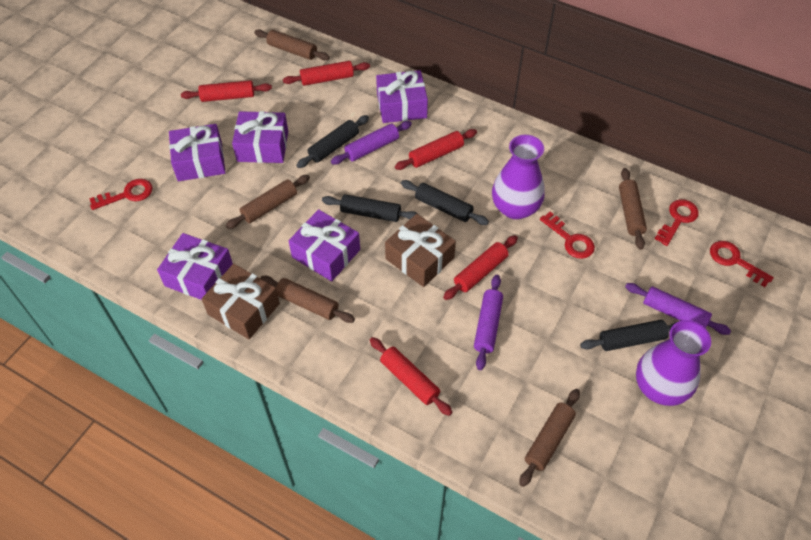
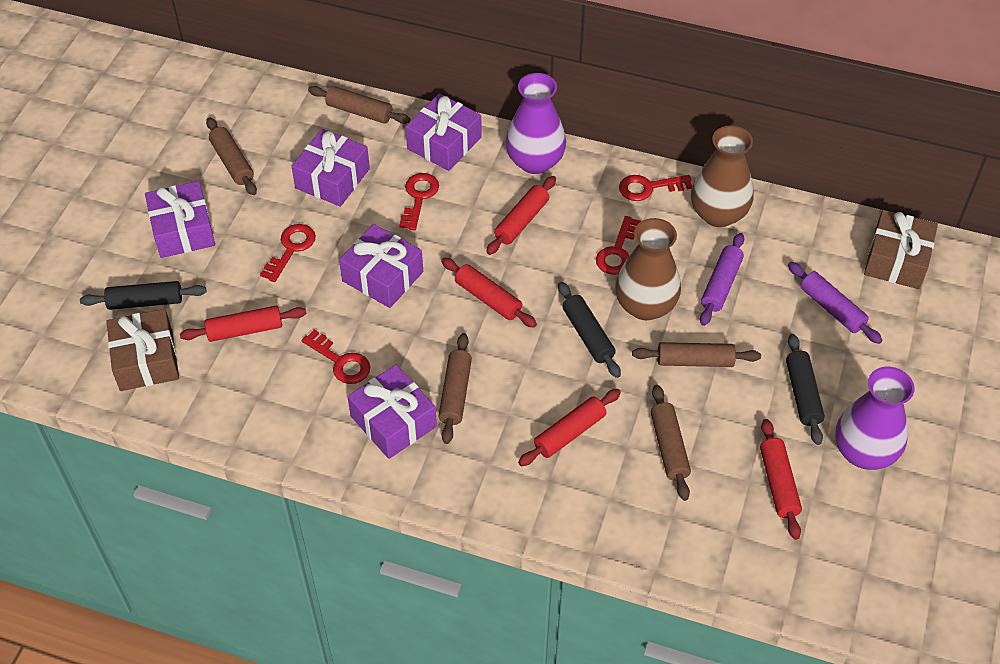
black rolling pin: 4 -> 3
brown vase: 0 -> 2
purple rolling pin: 3 -> 2
red key: 4 -> 5

